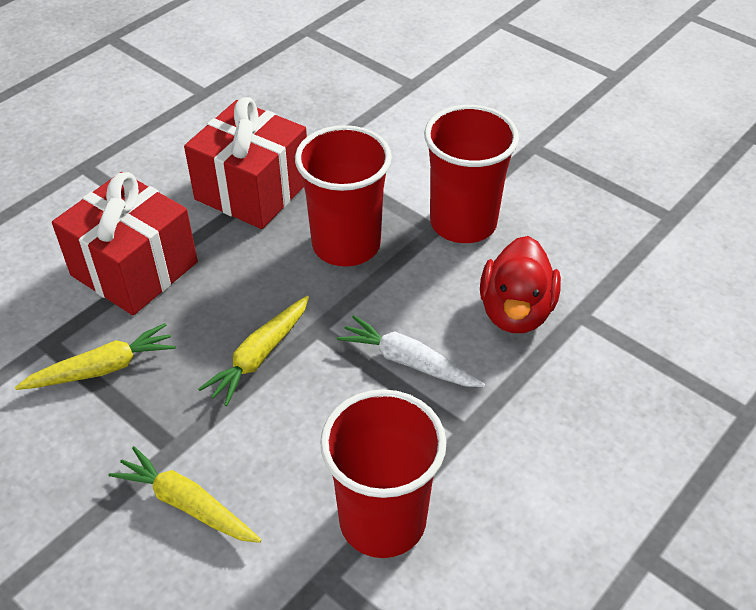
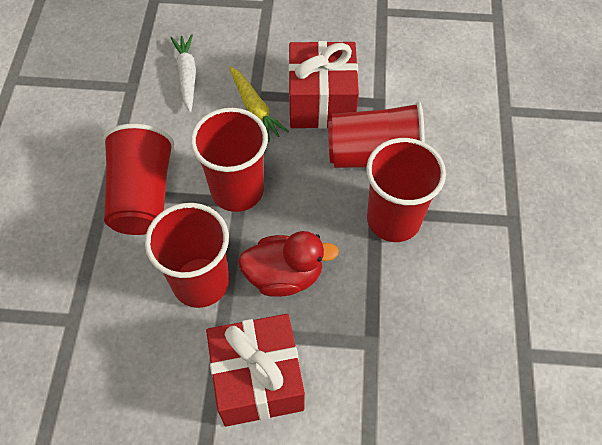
red cup: 3 -> 5
yellow carrot: 3 -> 1

